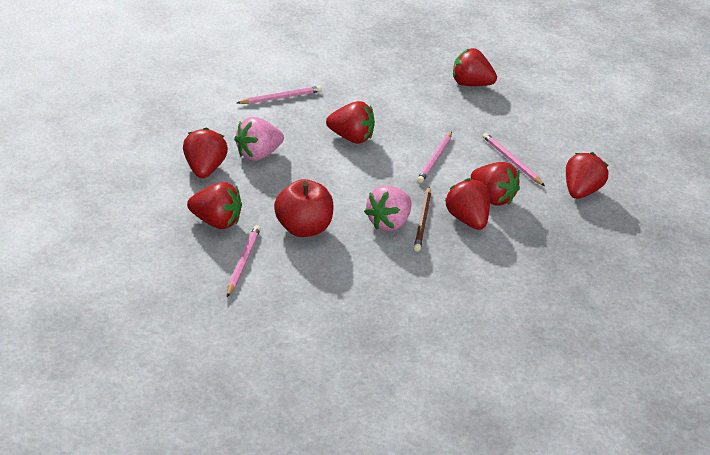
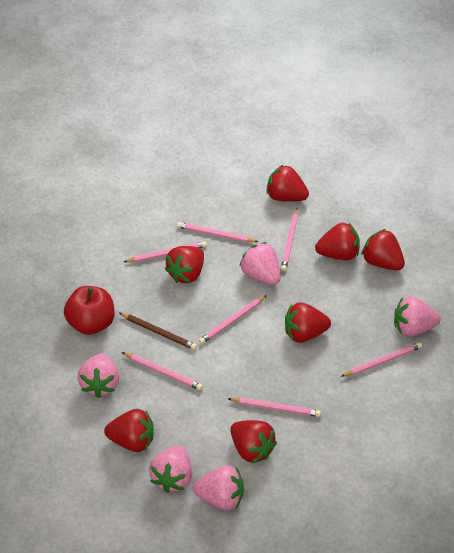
pink pencil: 4 -> 7
pink strawberry: 2 -> 5

